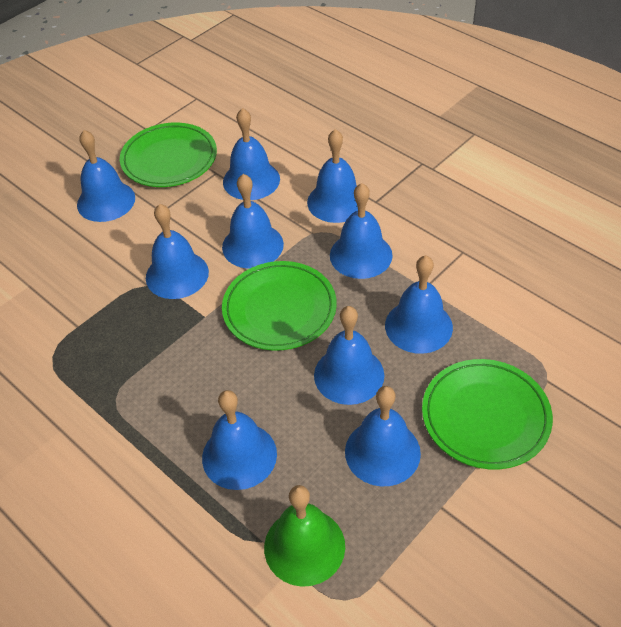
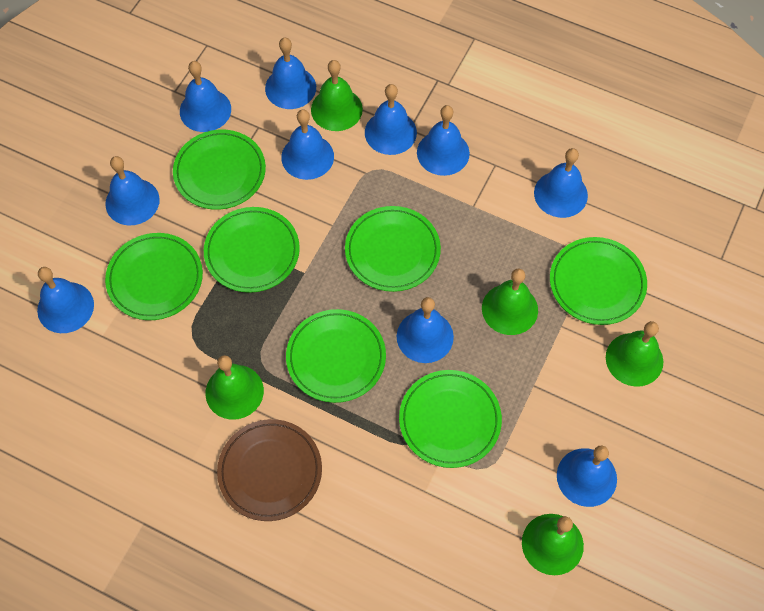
brown plate: 0 -> 1
green bell: 1 -> 5
green plate: 3 -> 7

